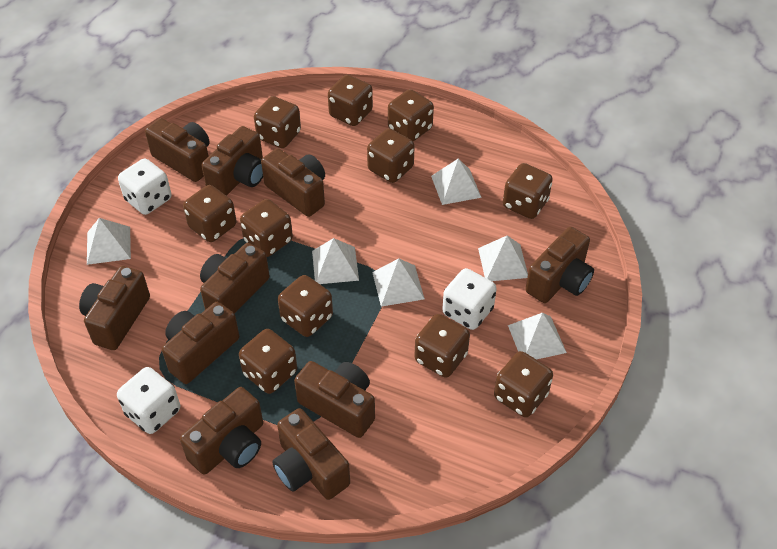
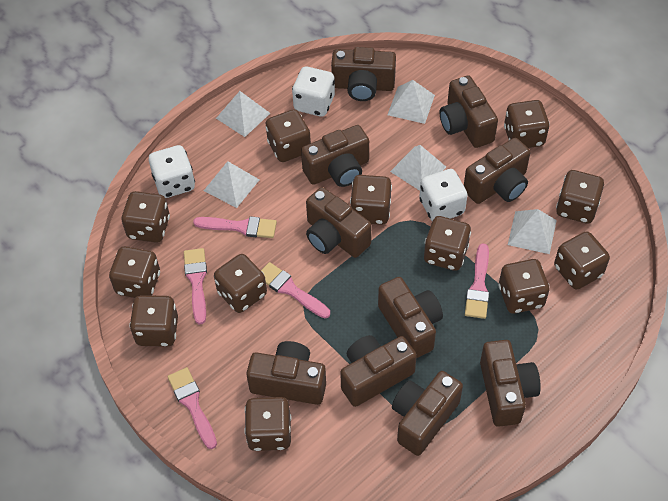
brown dice: 11 -> 12
pink brush: 0 -> 5
white pyramid: 6 -> 5

